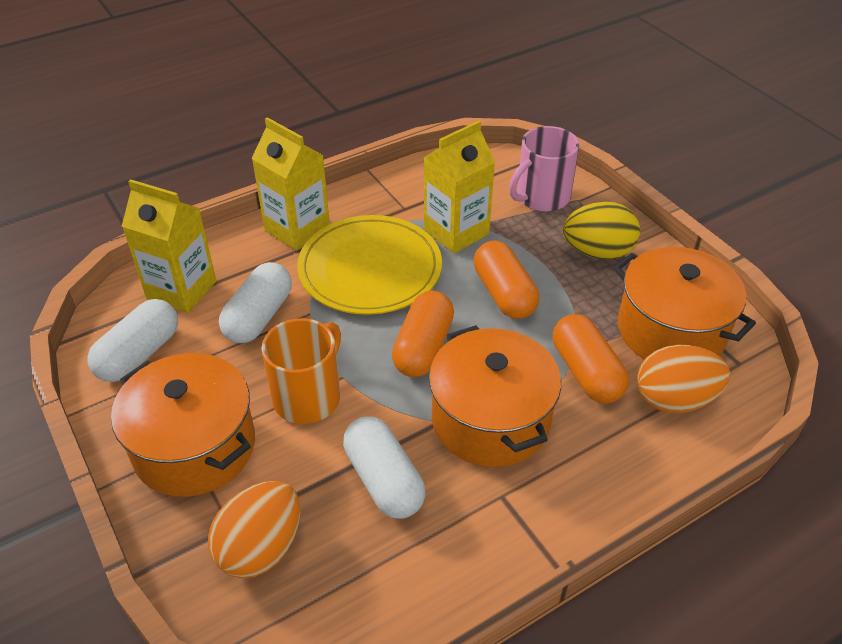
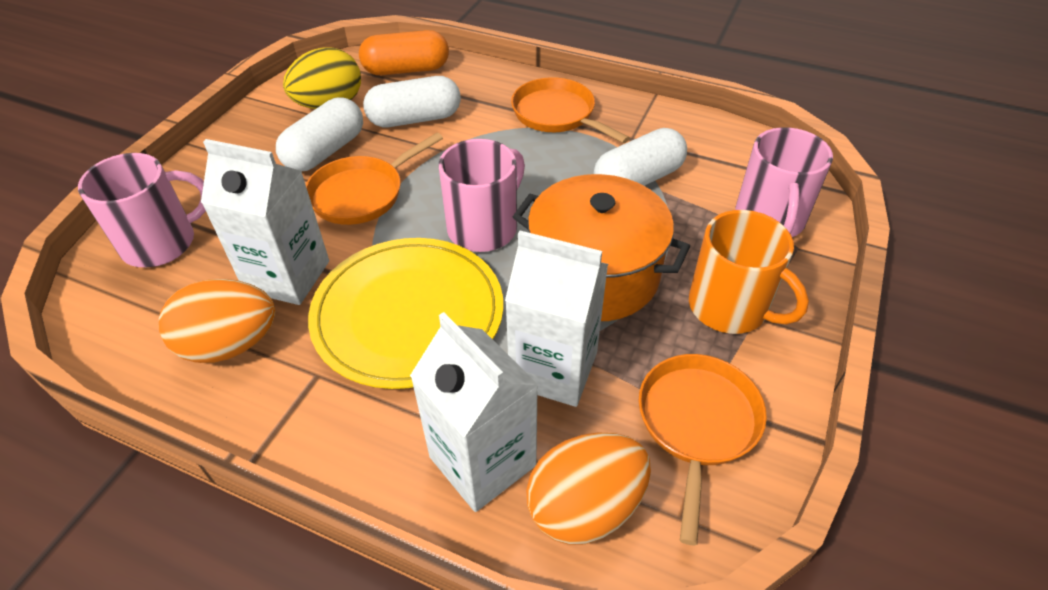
orange capsule: 3 -> 1
orange pan: 0 -> 3
orange pot: 3 -> 1
pink mug: 1 -> 3
white carton: 0 -> 3
yellow carton: 3 -> 0

